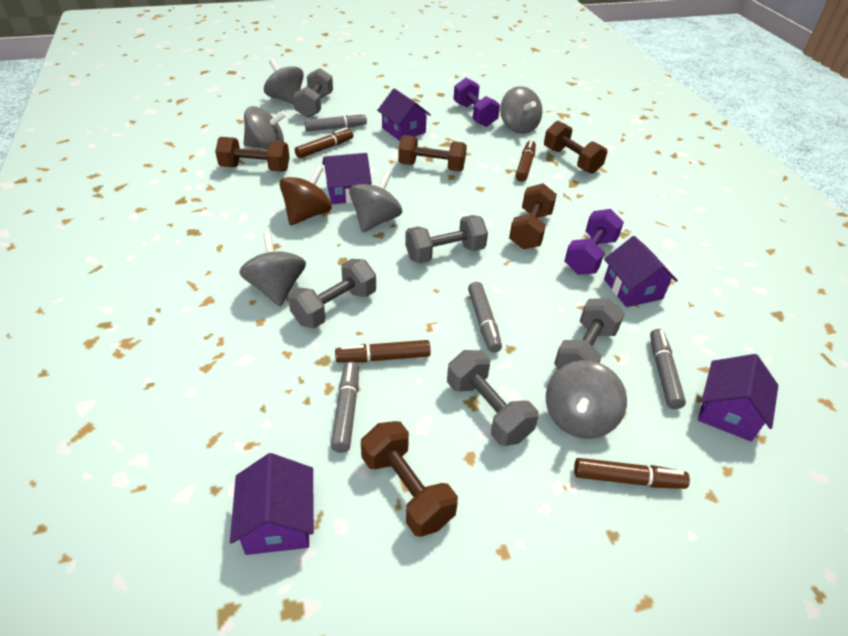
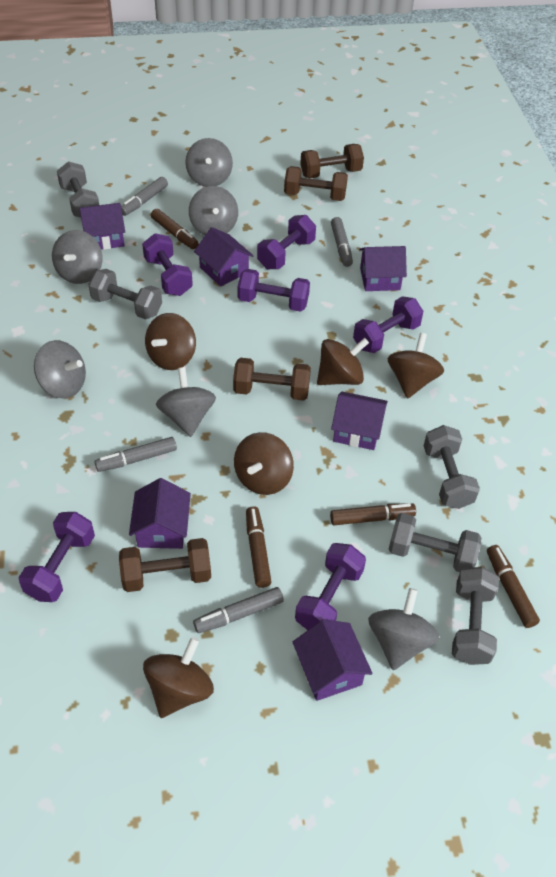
brown dumbbell: 5 -> 4
brown spinning top: 1 -> 5
purple dumbbell: 2 -> 6
purple house: 5 -> 6

